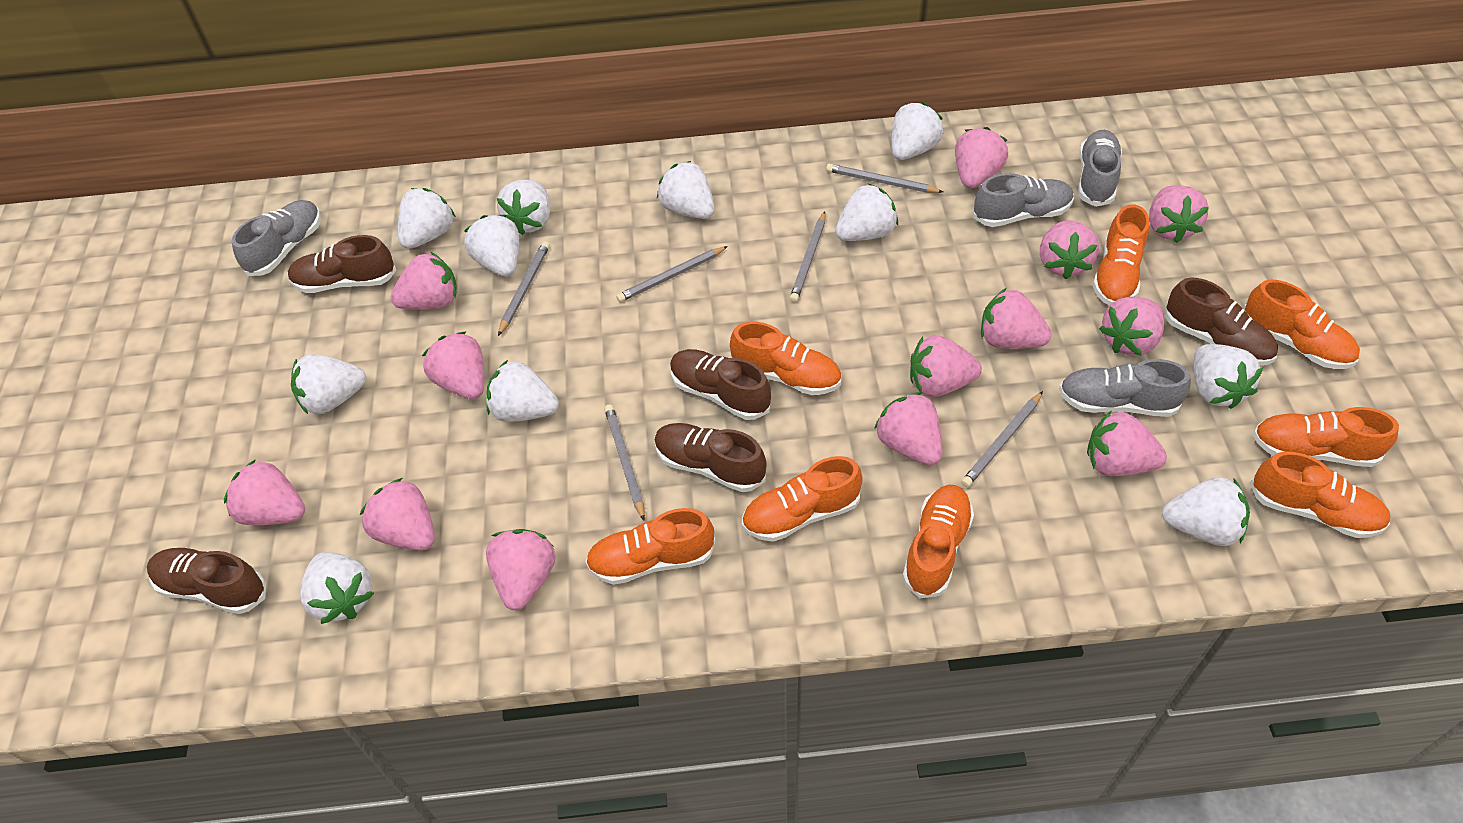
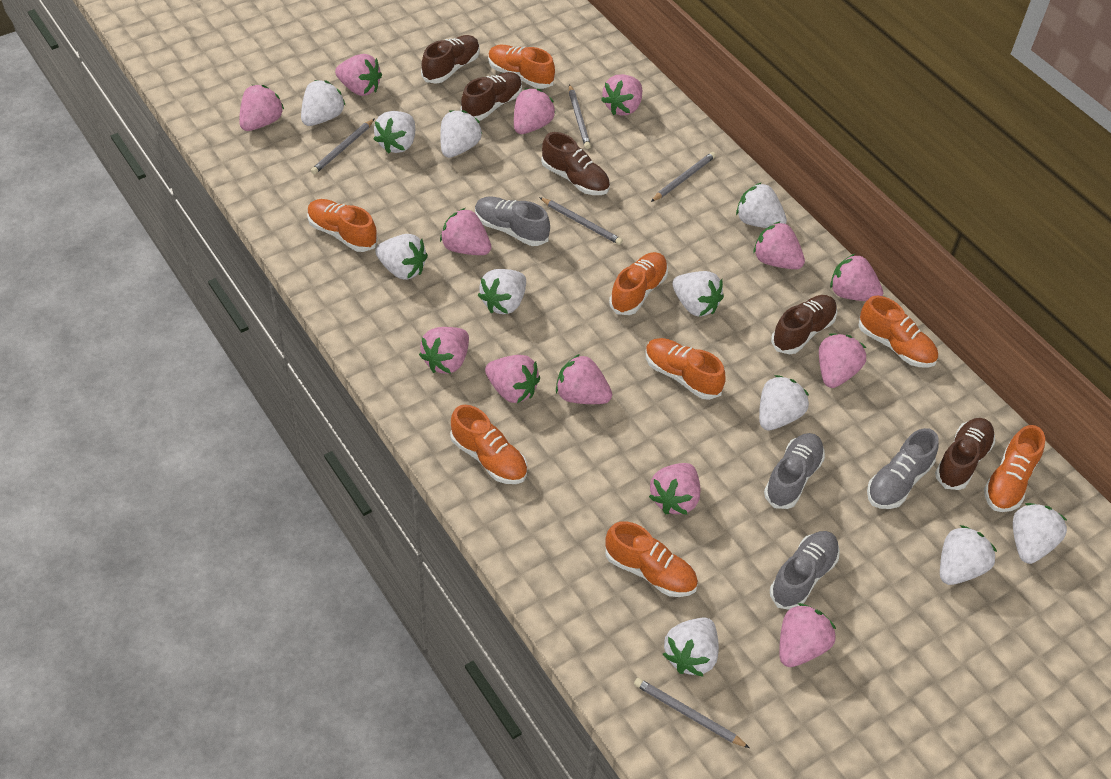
grey pencil: 6 -> 5

